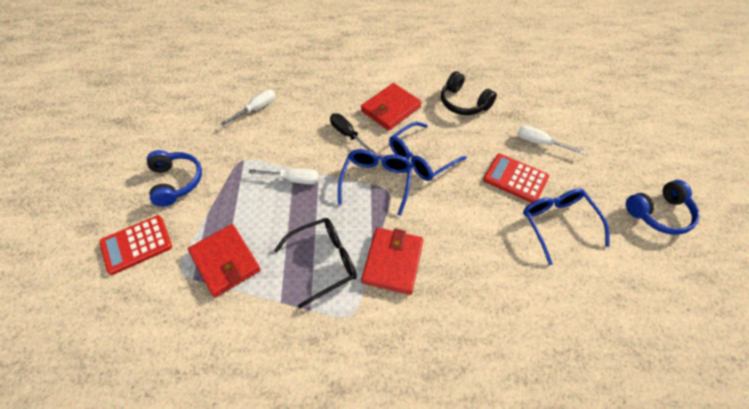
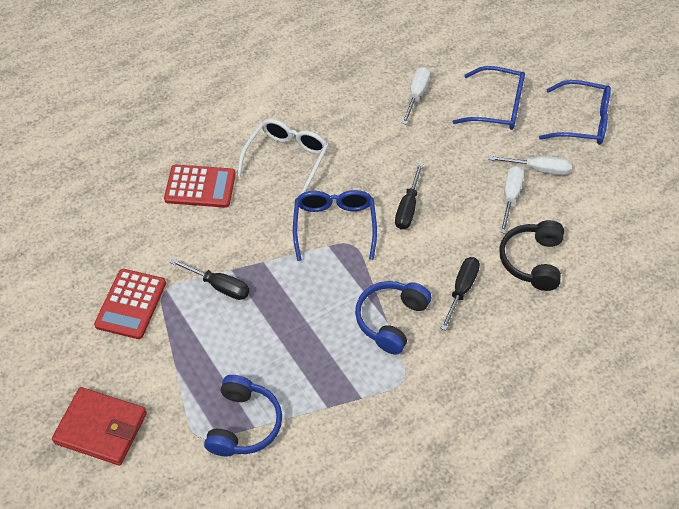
black glasses: 1 -> 0
black screwdriver: 1 -> 3
red wallet: 3 -> 1
white glasses: 0 -> 1

